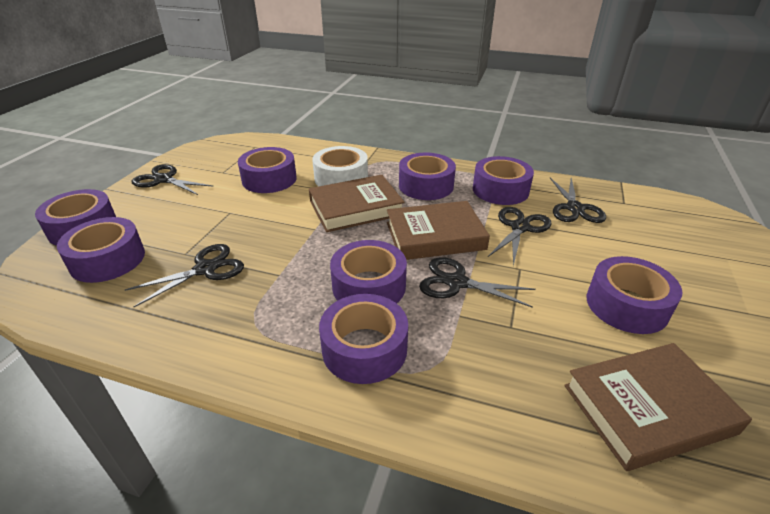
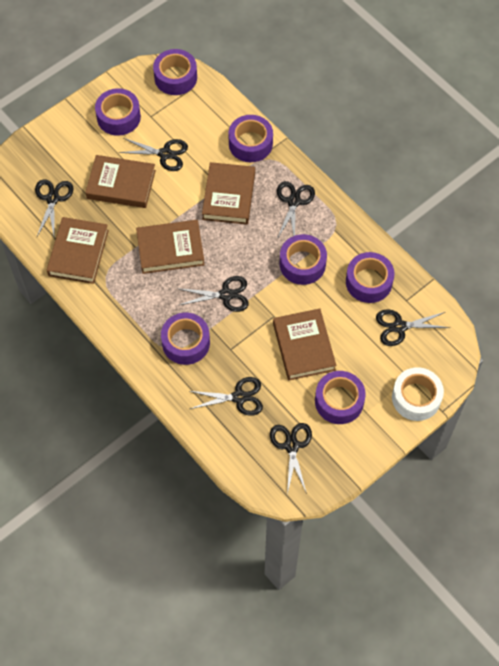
black scissors: 5 -> 7
brown book: 3 -> 5
purple tape: 8 -> 7

